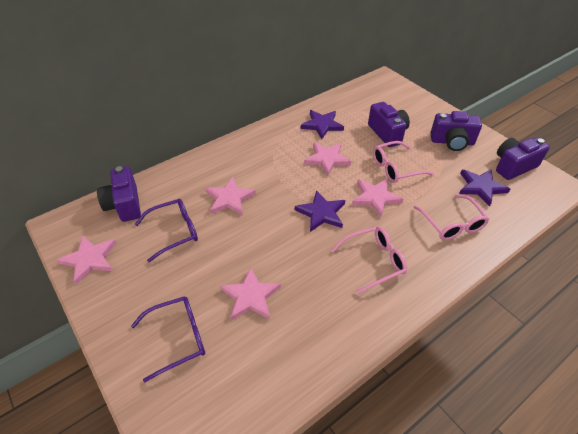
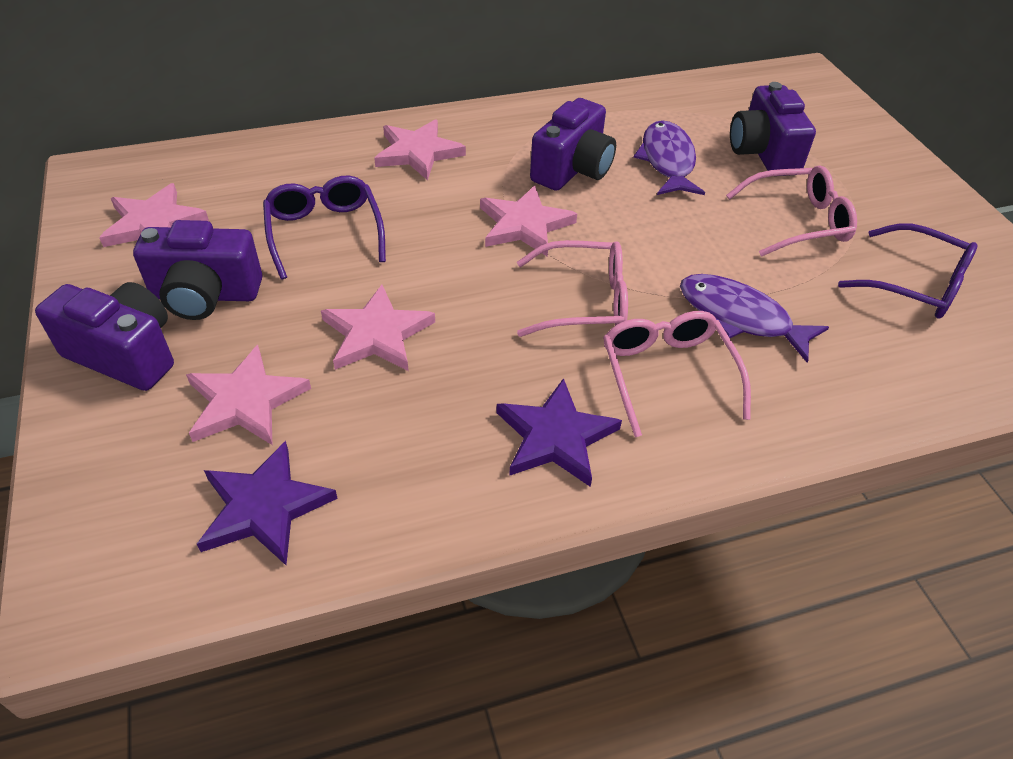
purple fish: 0 -> 2
purple star: 3 -> 2

